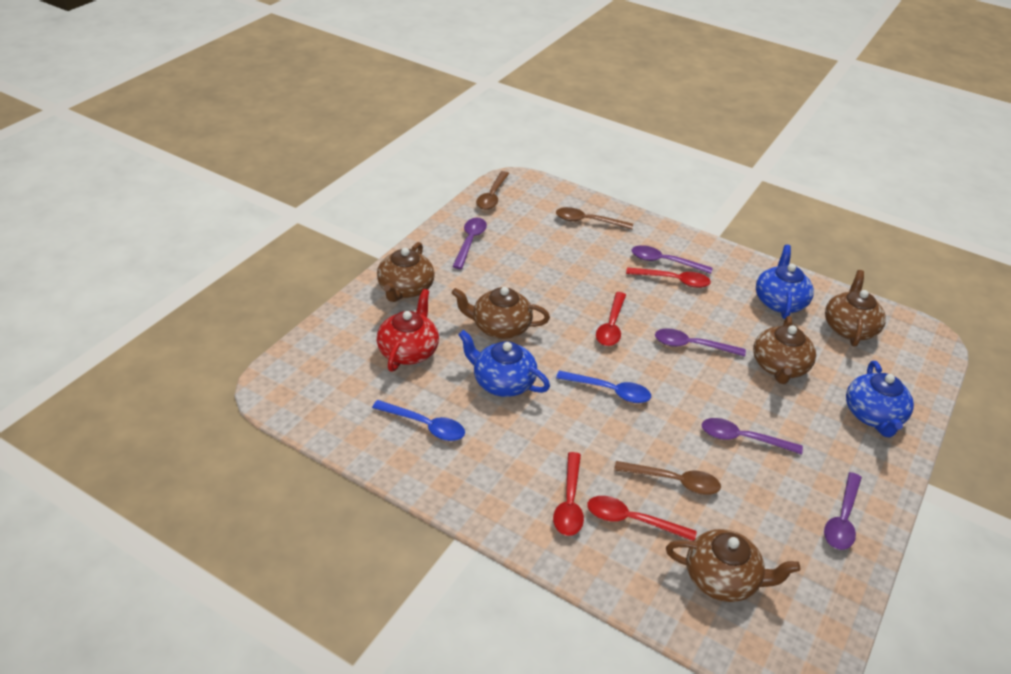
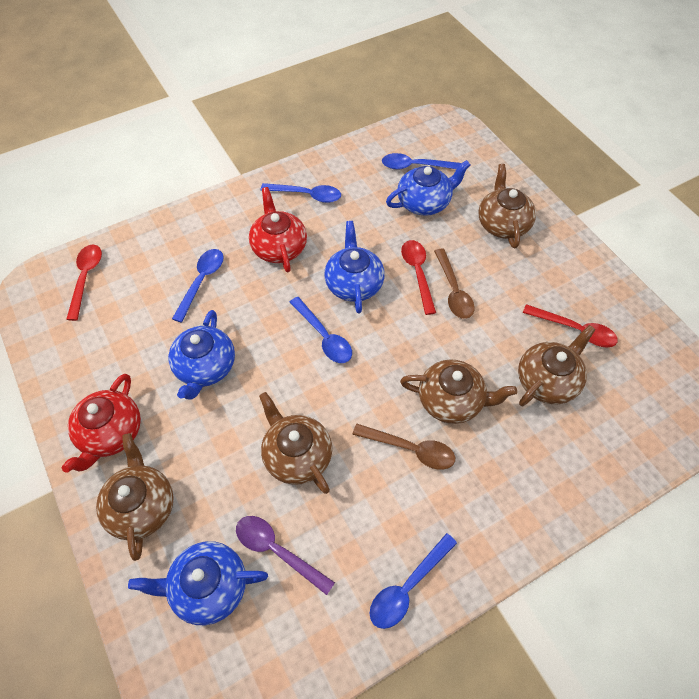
blue spoon: 2 -> 5
blue teapot: 3 -> 4
brown spoon: 3 -> 2
purple spoon: 5 -> 1
red spoon: 4 -> 3
red teapot: 1 -> 2

